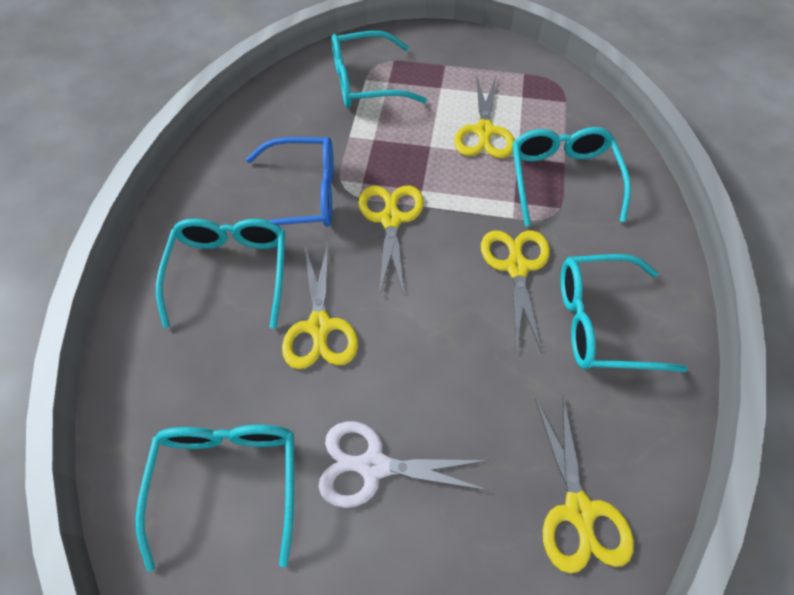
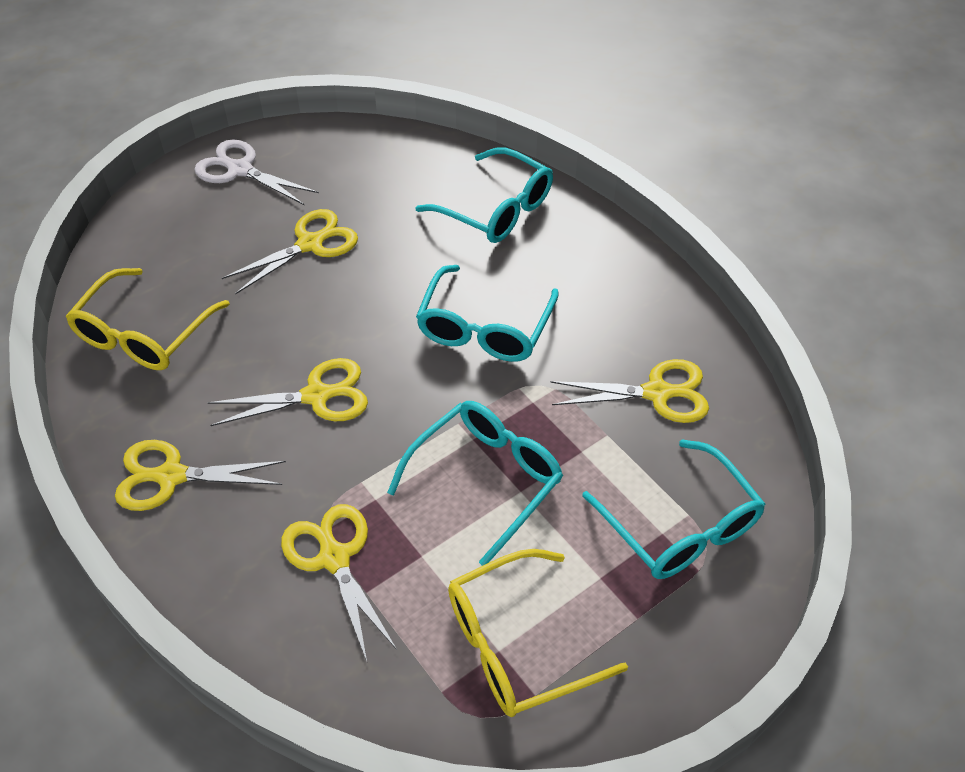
blue glasses: 1 -> 0
turquoise glasses: 5 -> 4
yellow glasses: 0 -> 2

